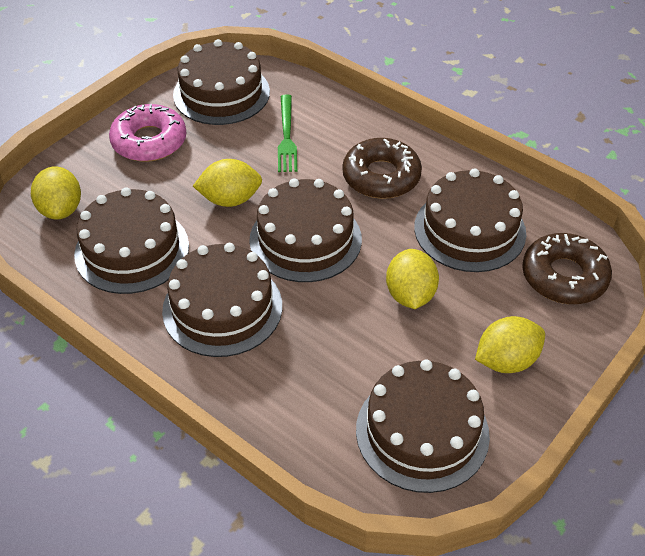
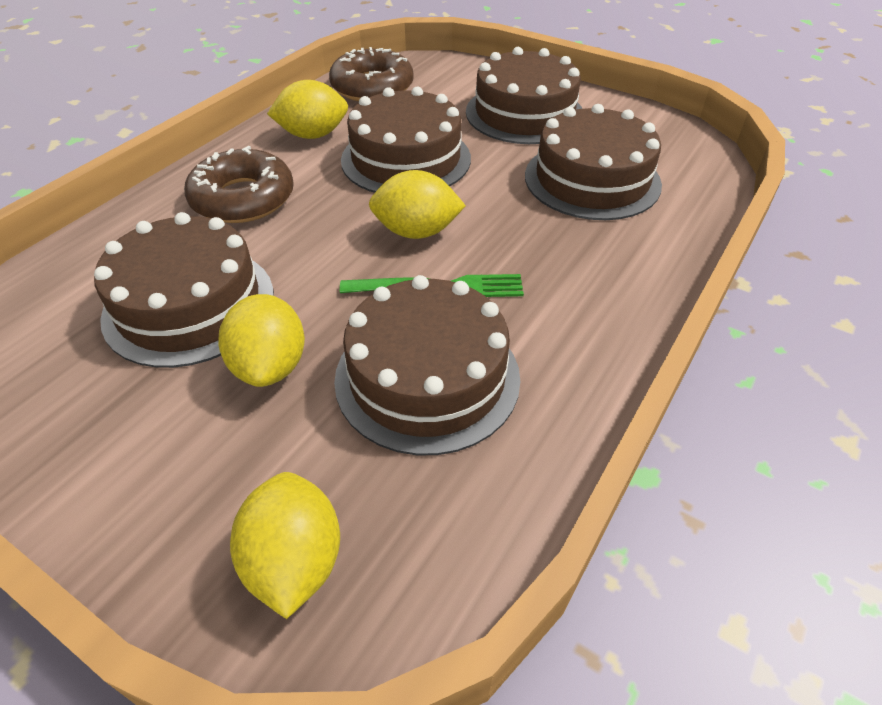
brown cake: 6 -> 5
pink donut: 1 -> 0

